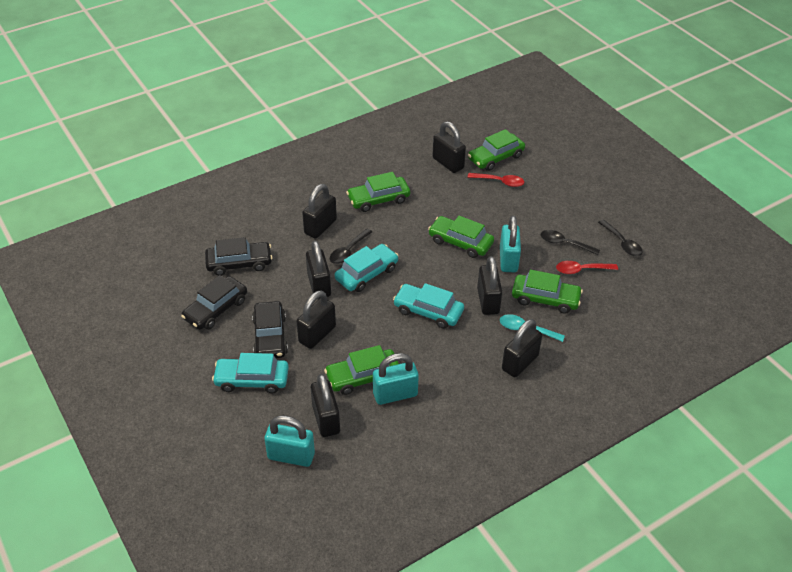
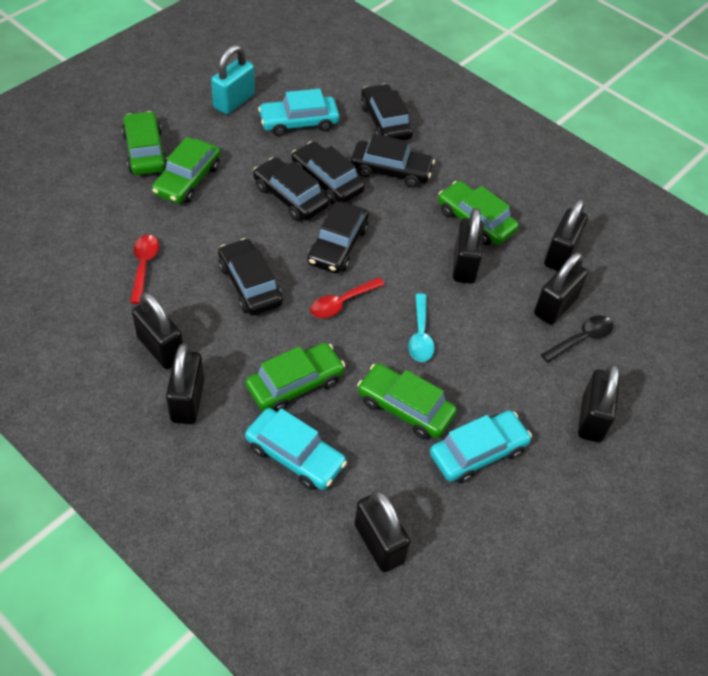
black car: 3 -> 6
black spoon: 3 -> 1
turquoise padlock: 3 -> 1

